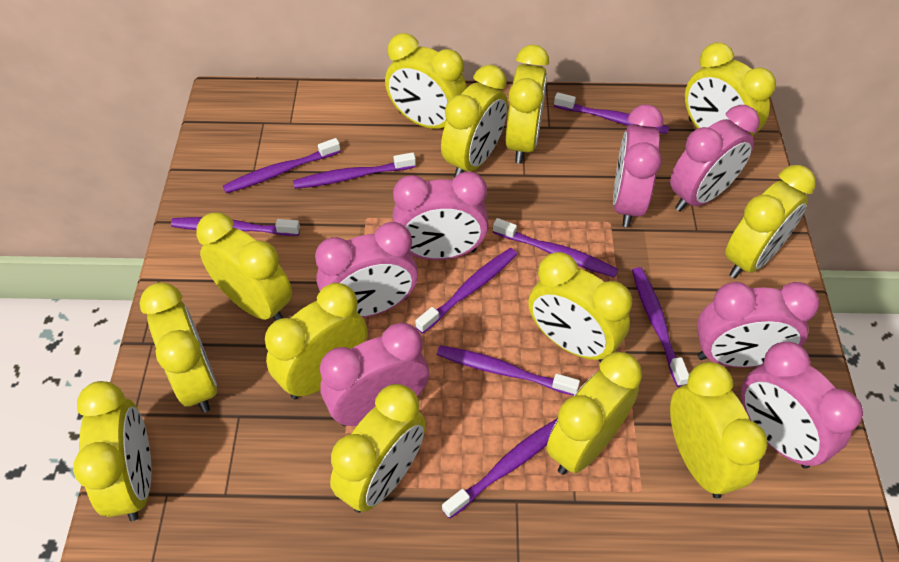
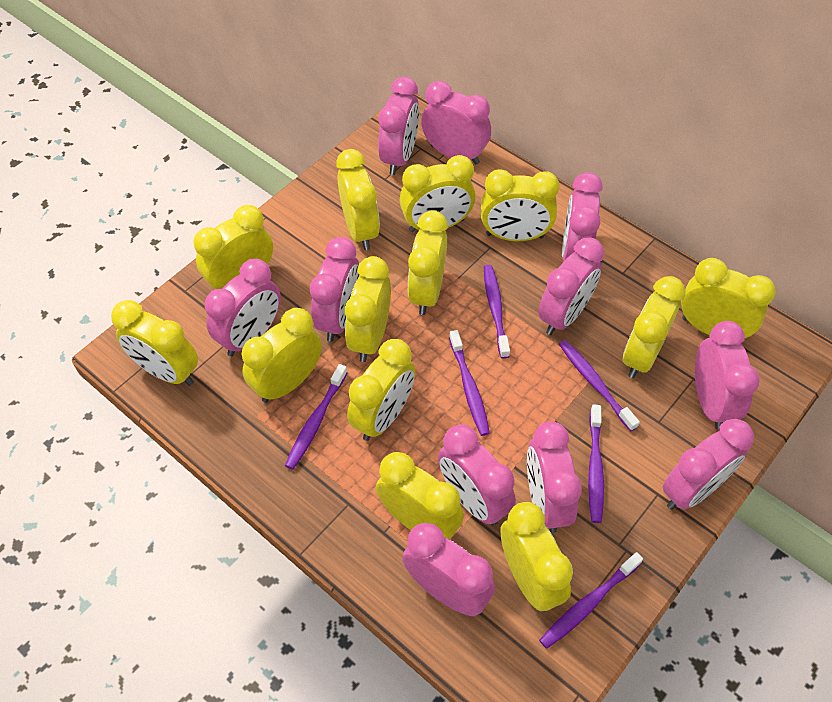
pink clock: 7 -> 11
purple toothbrush: 9 -> 6

